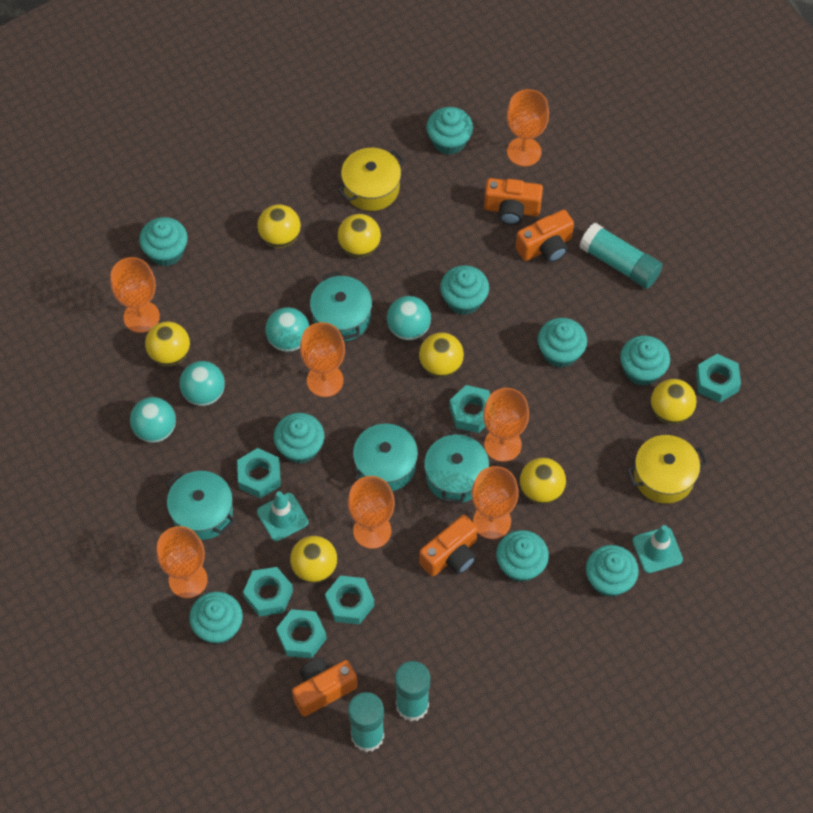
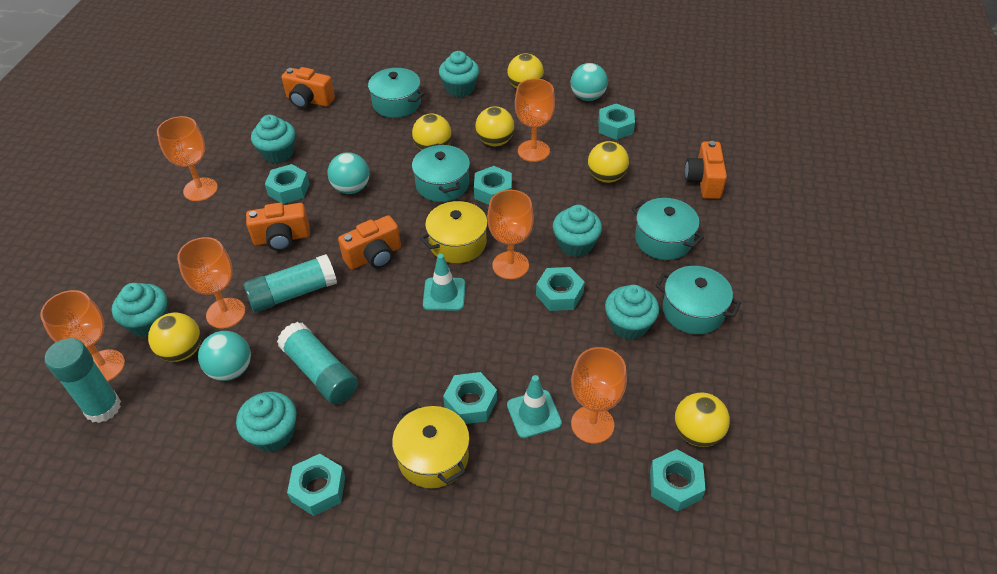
orange goblet: 7 -> 6
turquoise ball: 4 -> 3
turquoise cupcake: 9 -> 6
turquoise nut: 6 -> 7
yellow ball: 7 -> 6

